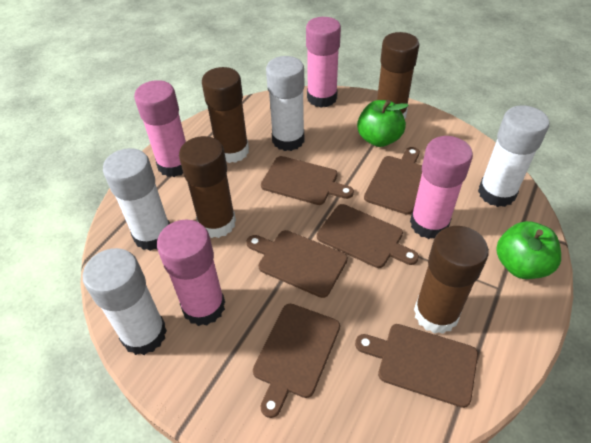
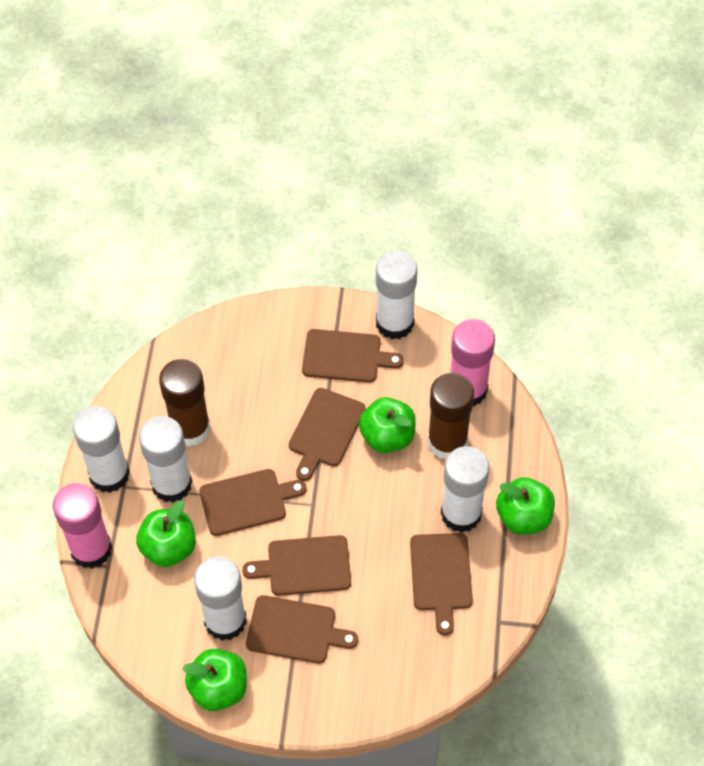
brown glue stick: 4 -> 2
green apple: 2 -> 4
pink glue stick: 4 -> 2
white glue stick: 4 -> 5

